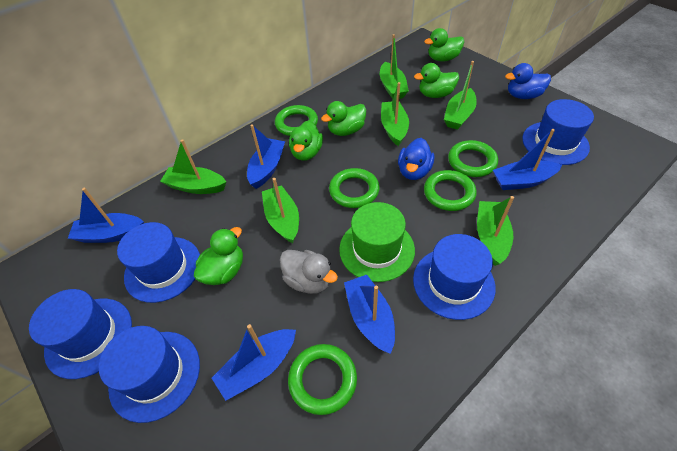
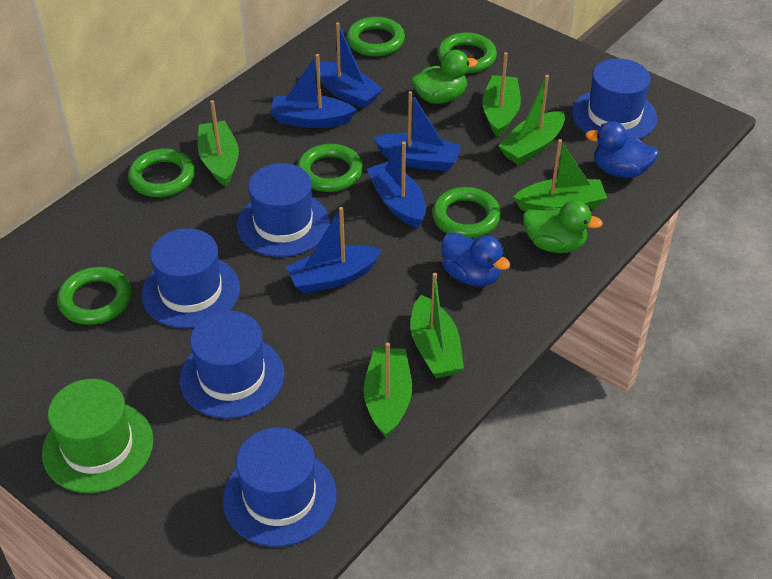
green duck: 5 -> 2
green ring: 5 -> 6
grey duck: 1 -> 0

